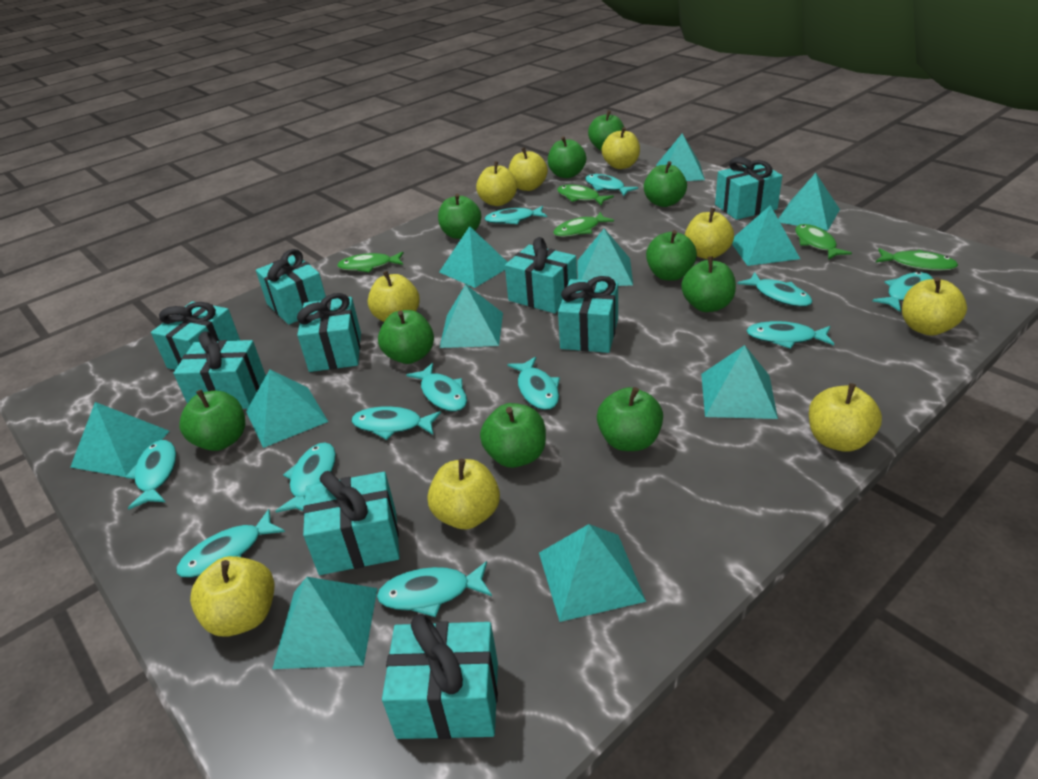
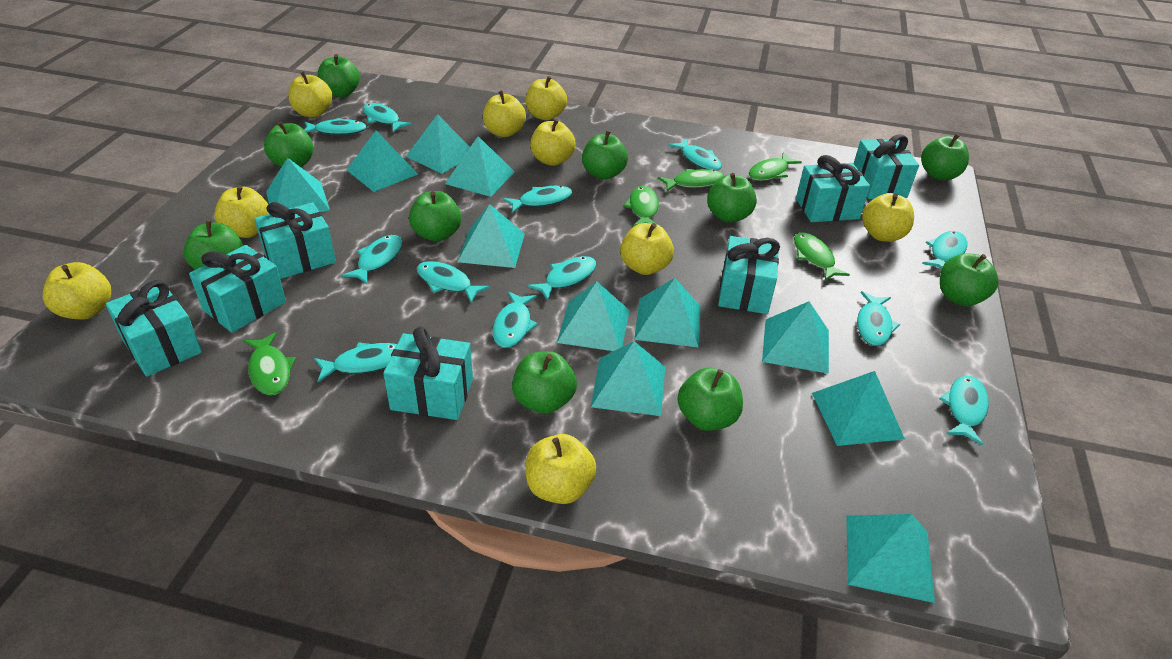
turquoise gift: 9 -> 7

